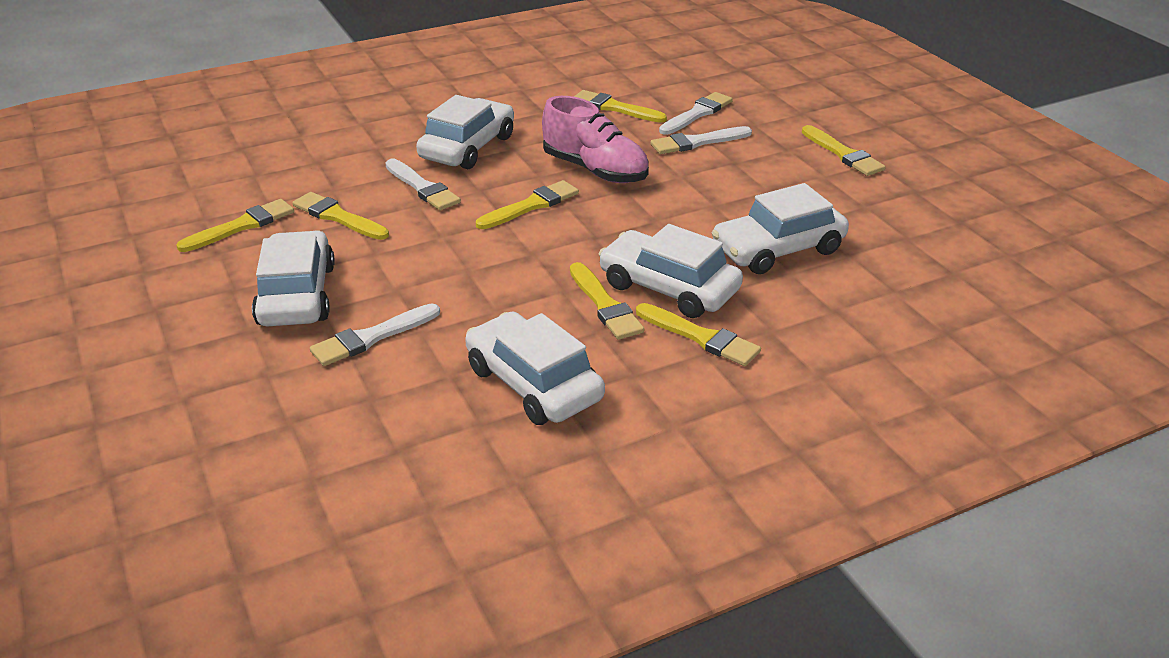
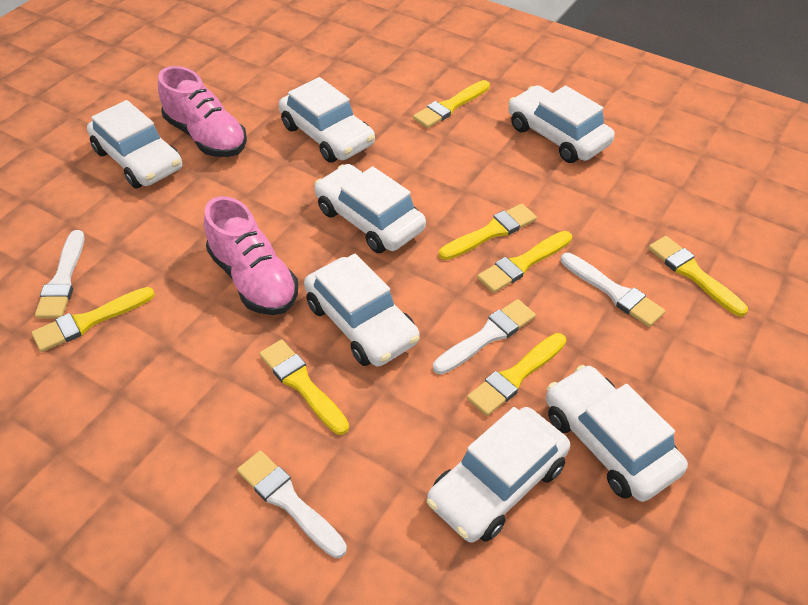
pink shoe: 1 -> 2
white car: 5 -> 7

